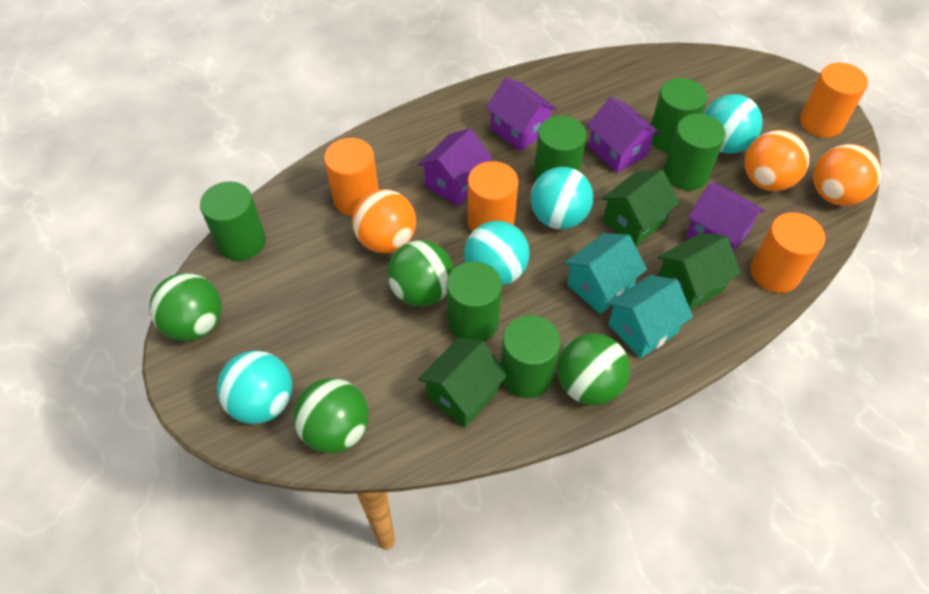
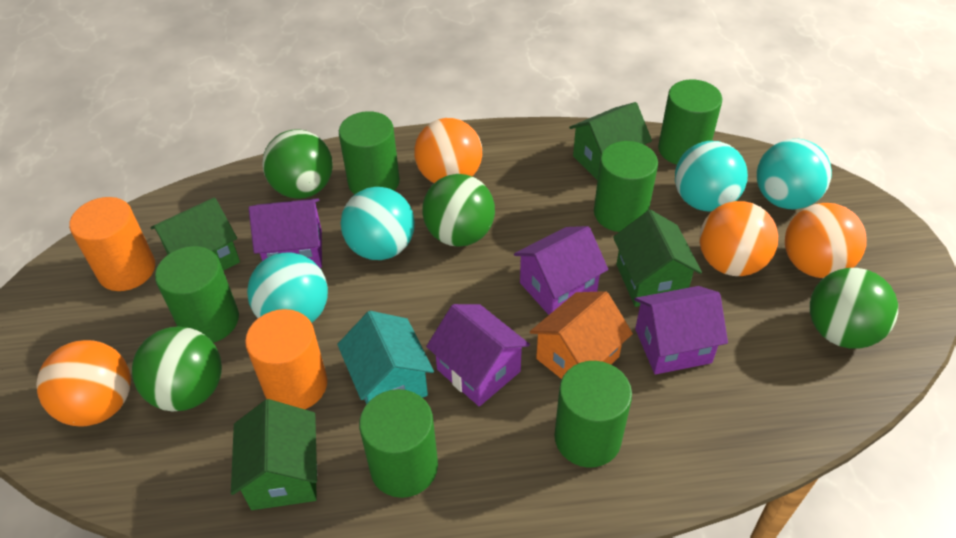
green house: 3 -> 4
orange ball: 3 -> 4
orange cylinder: 4 -> 2
orange house: 0 -> 1
turquoise house: 2 -> 1

